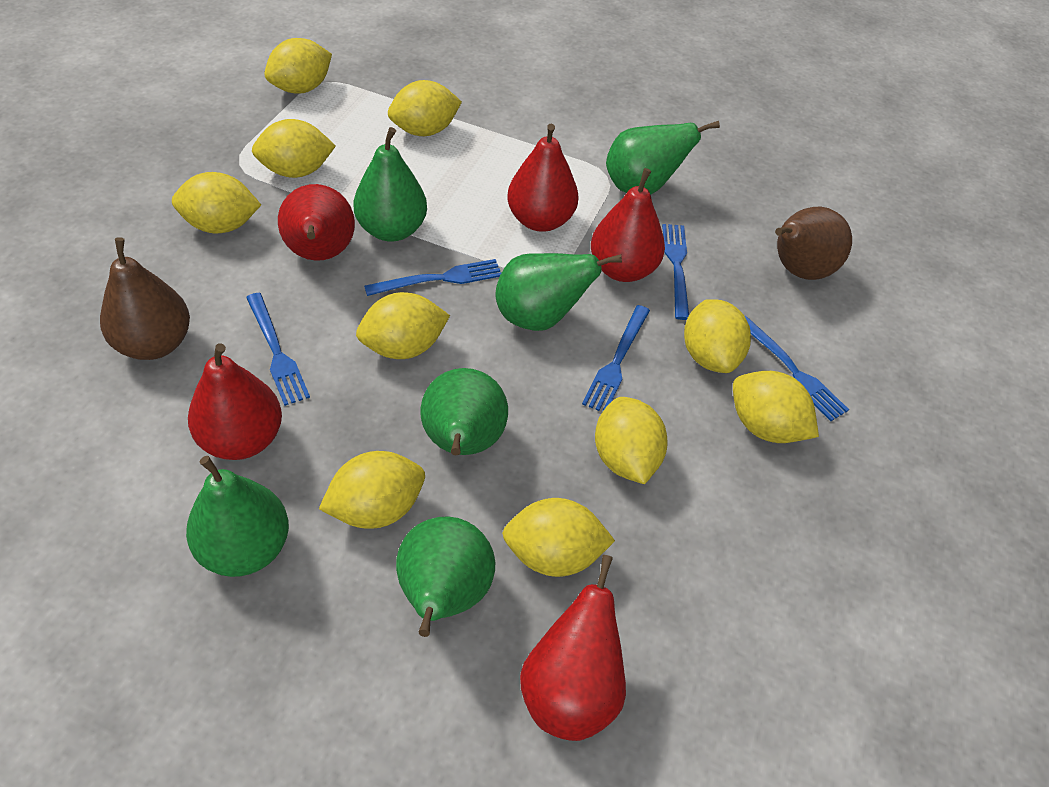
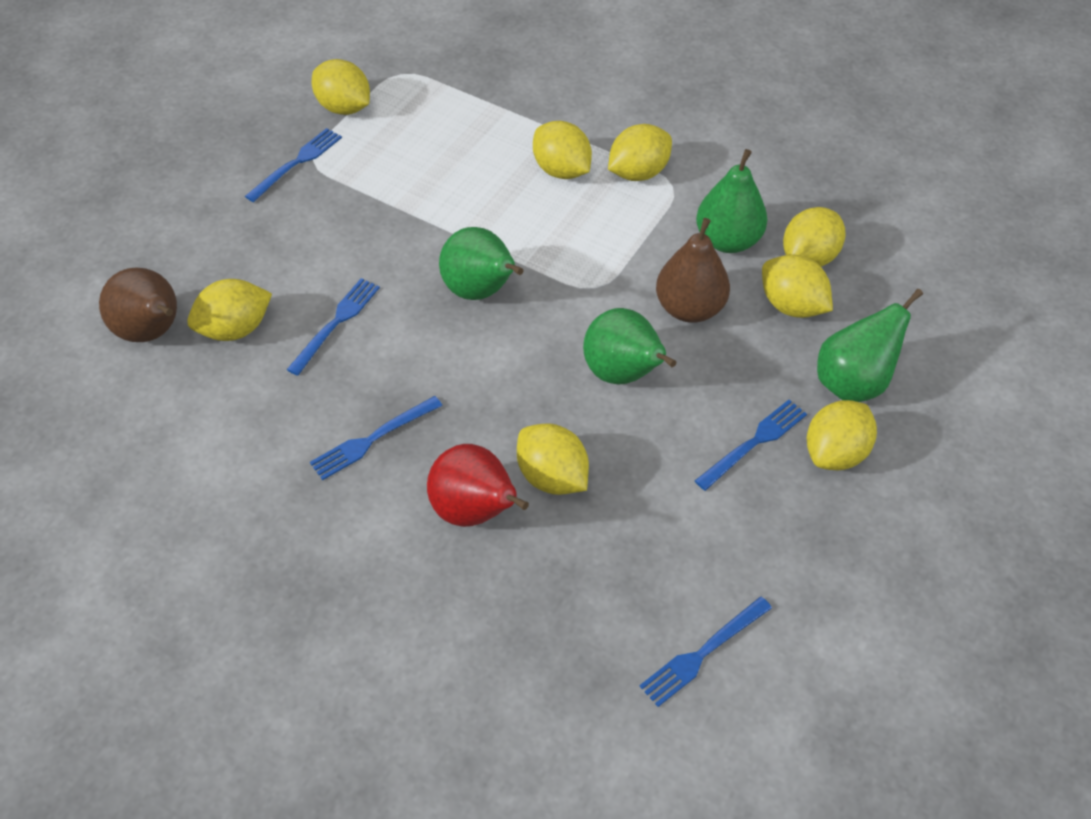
green pear: 6 -> 4
red pear: 5 -> 1
yellow lemon: 10 -> 8

